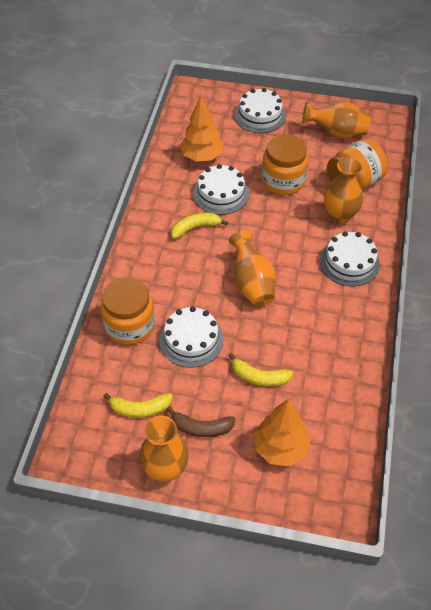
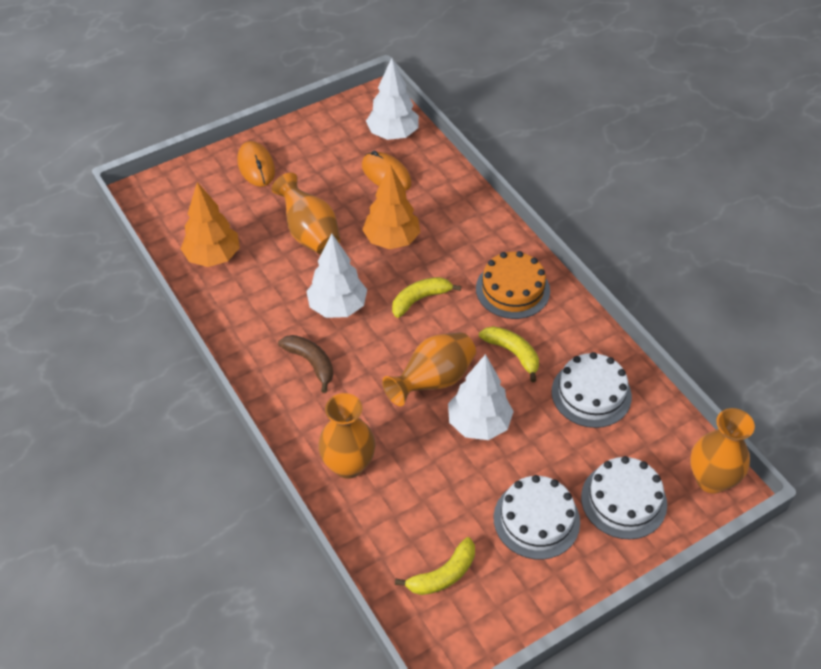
orange cake: 0 -> 1
orange jar: 3 -> 0
orange mouse: 0 -> 2
white cake: 4 -> 3
white tree: 0 -> 3

